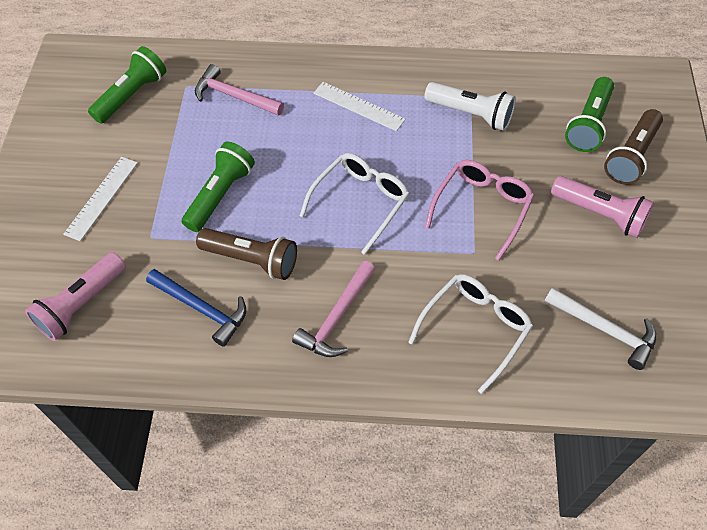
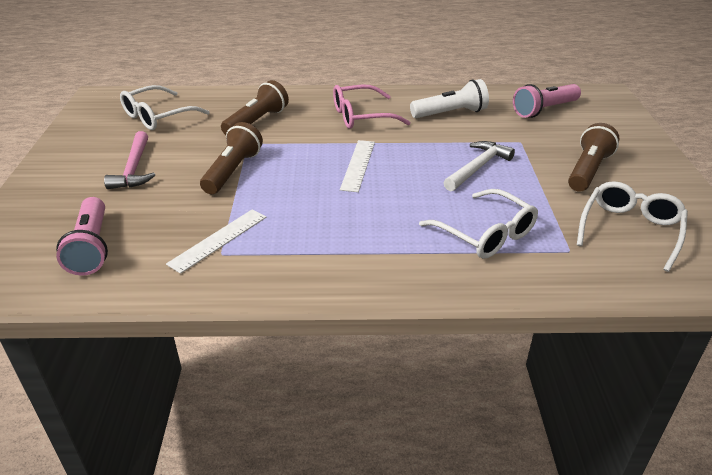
blue hammer: 1 -> 0
brown flashlight: 2 -> 3
green flashlight: 3 -> 0
pink hammer: 2 -> 1
white glasses: 2 -> 3

